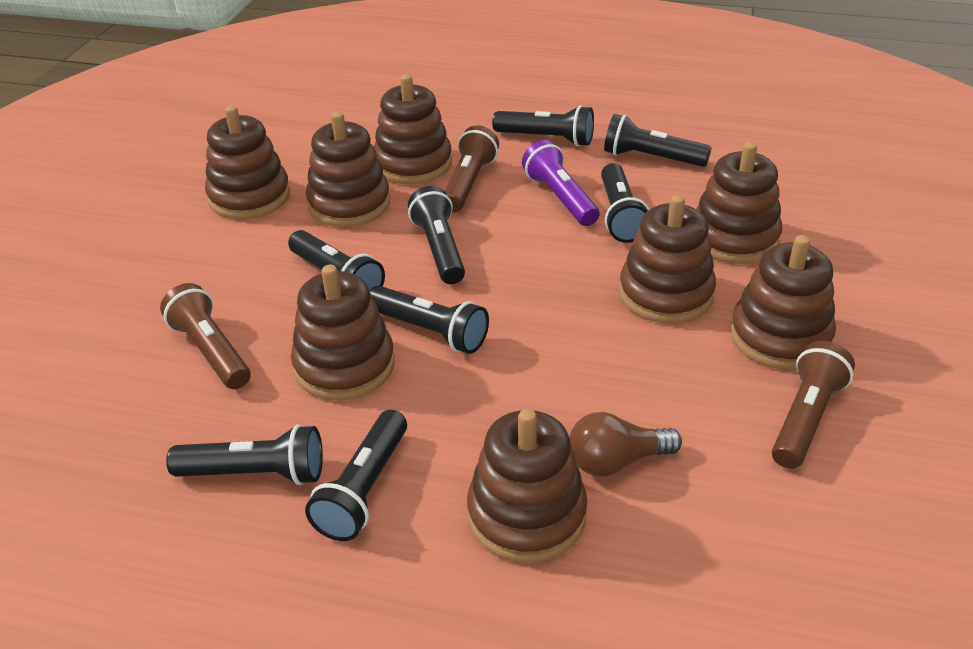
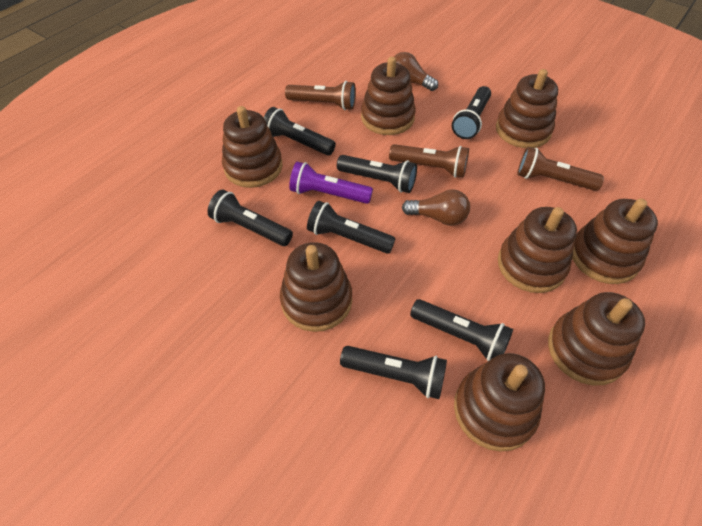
black flashlight: 8 -> 7
brown light bulb: 1 -> 2

